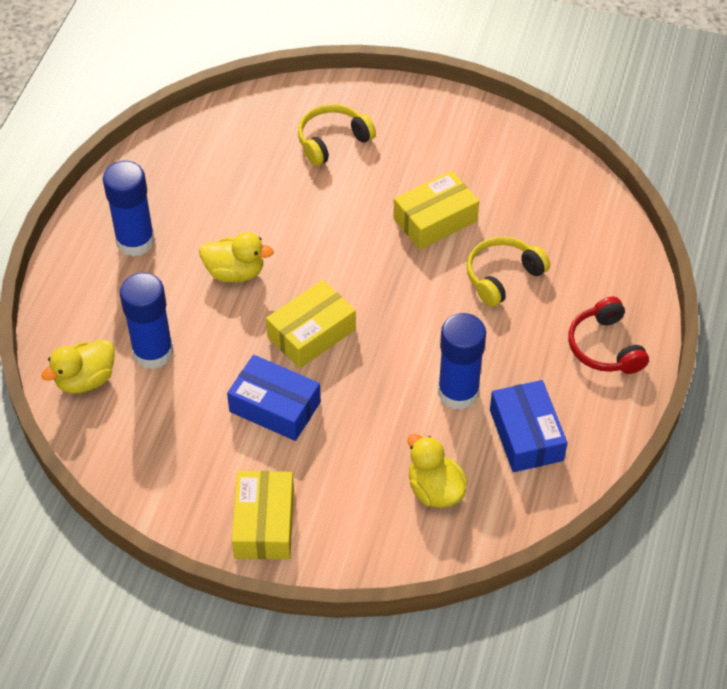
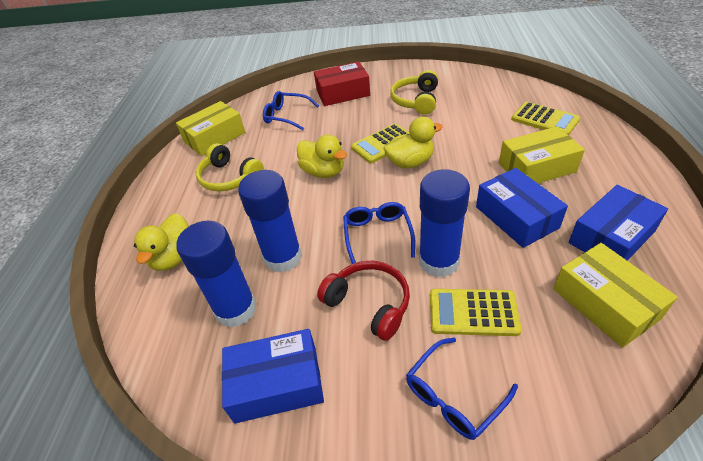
blue box: 2 -> 3
blue glasses: 0 -> 3
red box: 0 -> 1
yellow calculator: 0 -> 3

